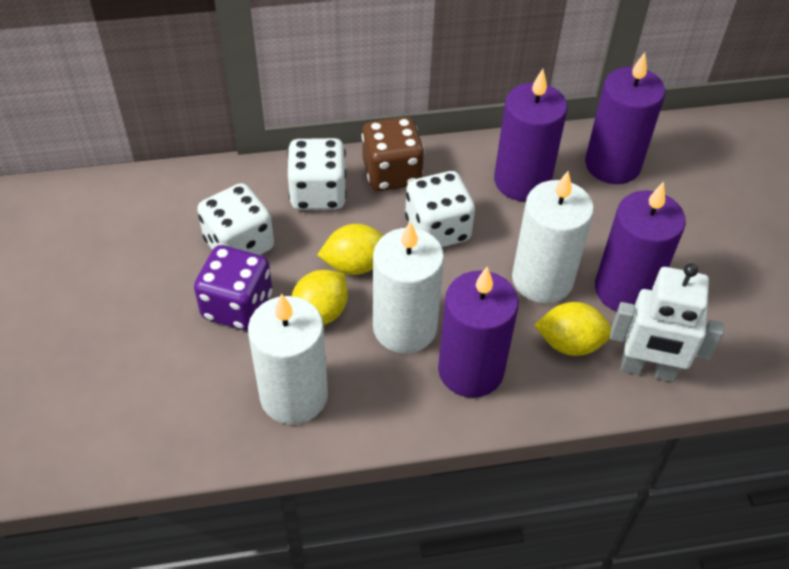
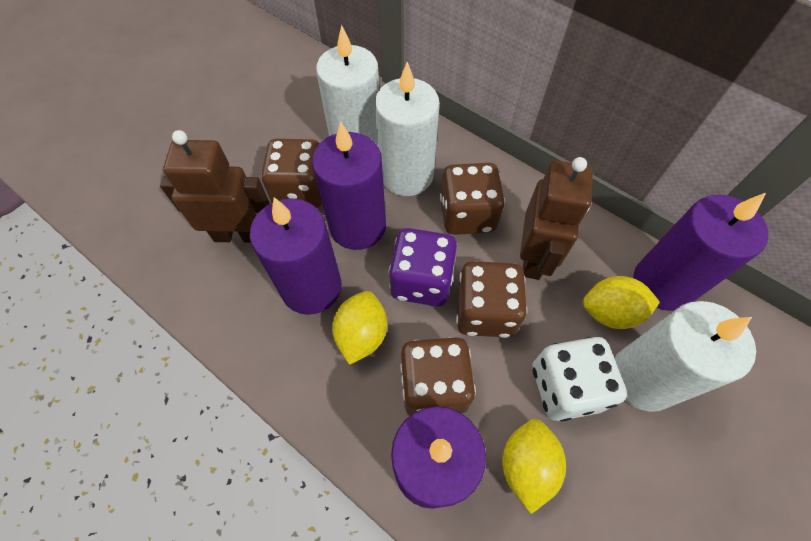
brown dice: 1 -> 4
brown robot: 0 -> 2
white dice: 3 -> 1
white robot: 1 -> 0

